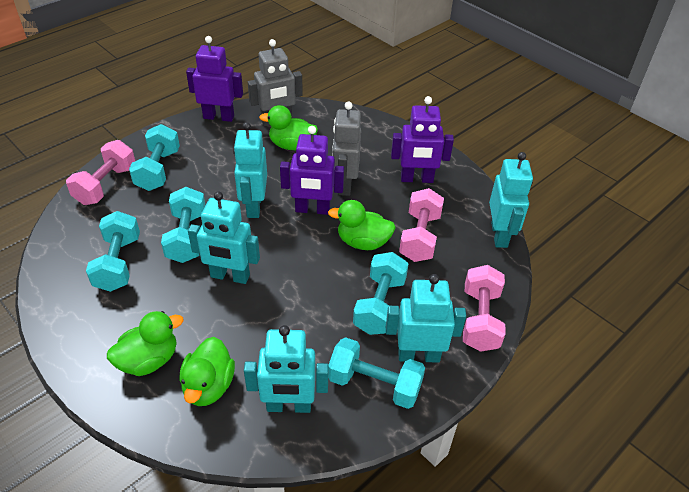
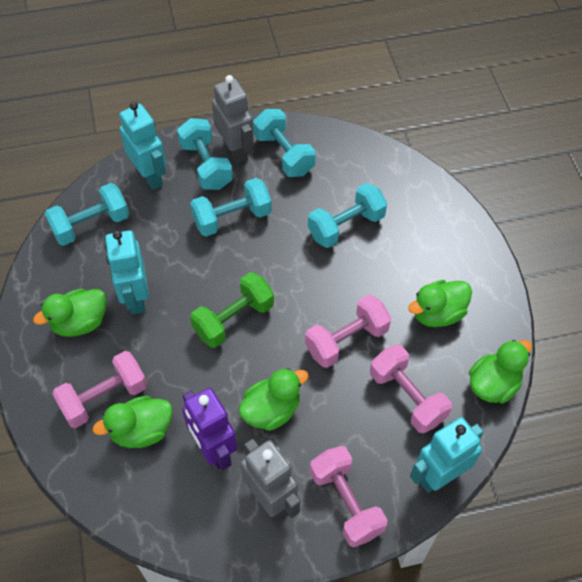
green duck: 4 -> 5
green dumbbell: 0 -> 1
pink dumbbell: 3 -> 4
purple robot: 3 -> 1
turquoise robot: 5 -> 3

